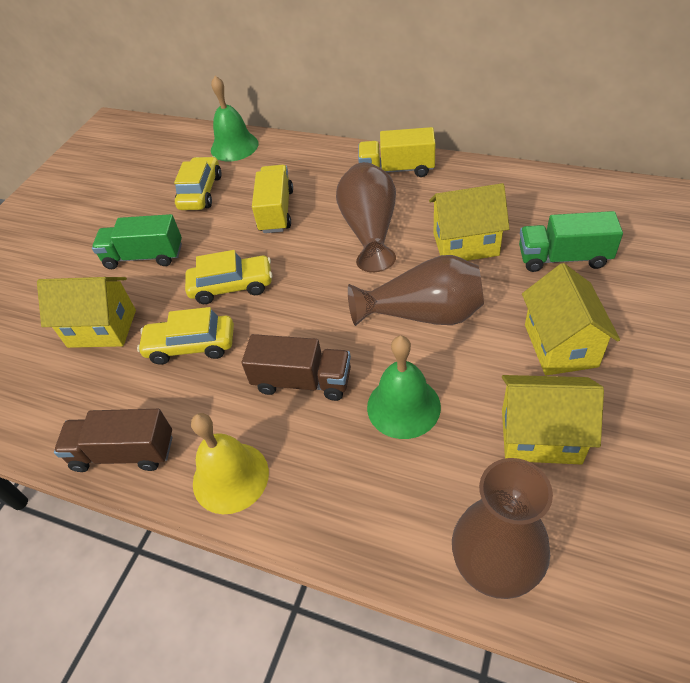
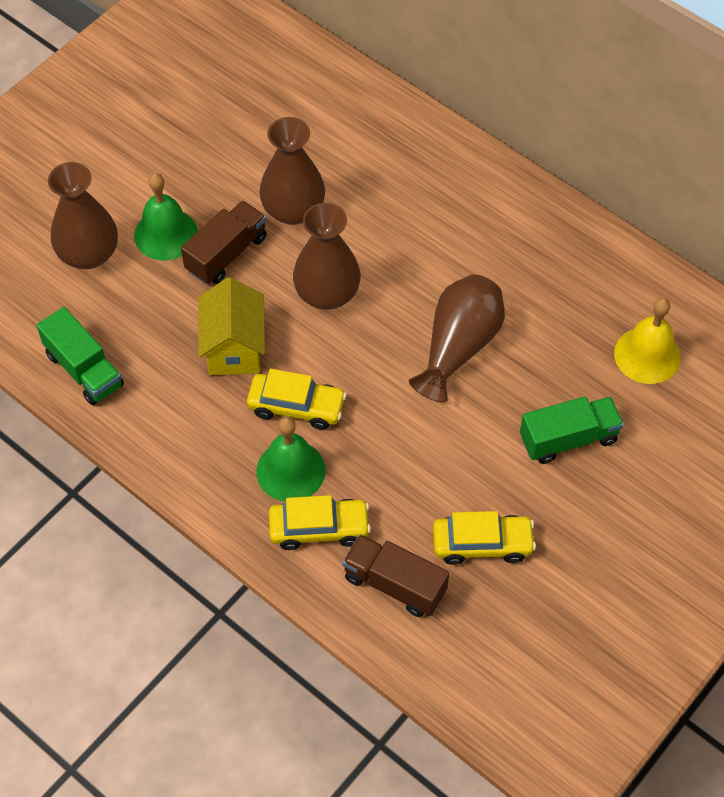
brown vase: 3 -> 4
yellow house: 4 -> 1
yellow truck: 2 -> 0

